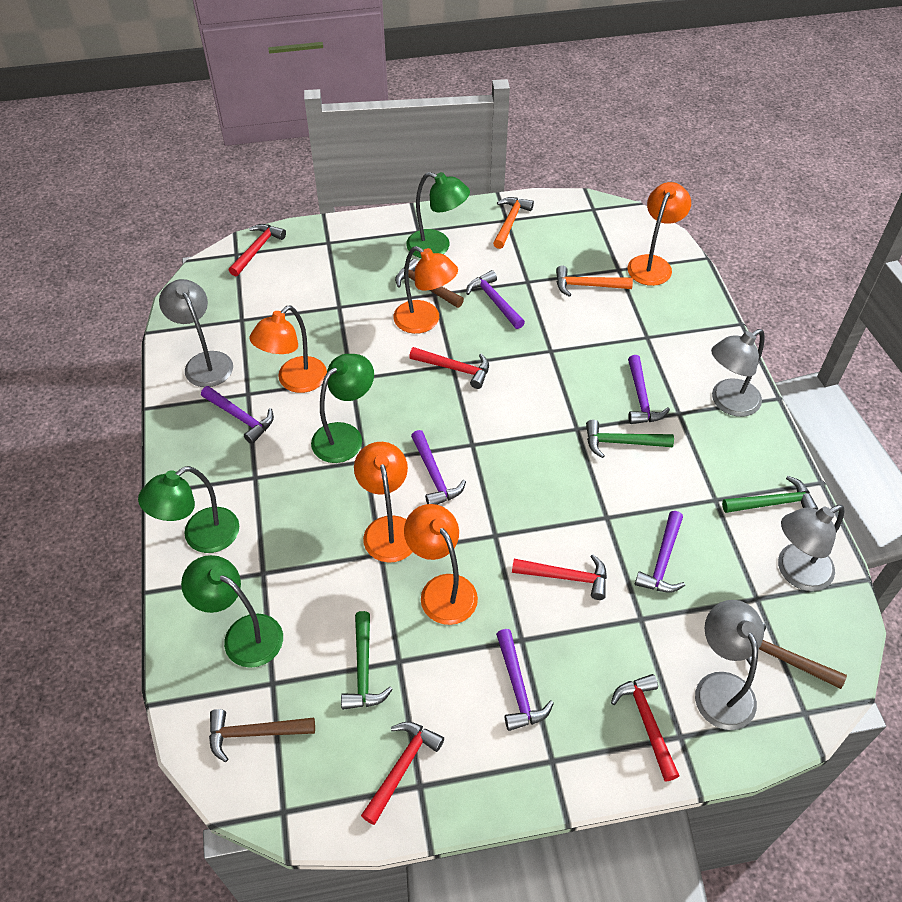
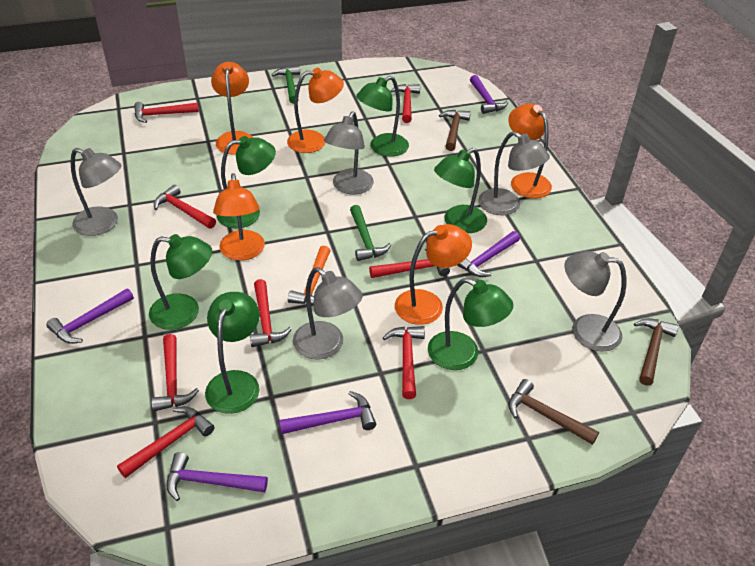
green hammer: 3 -> 2
green lamp: 4 -> 6
grey lamp: 4 -> 5
orange hammer: 2 -> 1
purple hammer: 6 -> 5
red hammer: 5 -> 8

